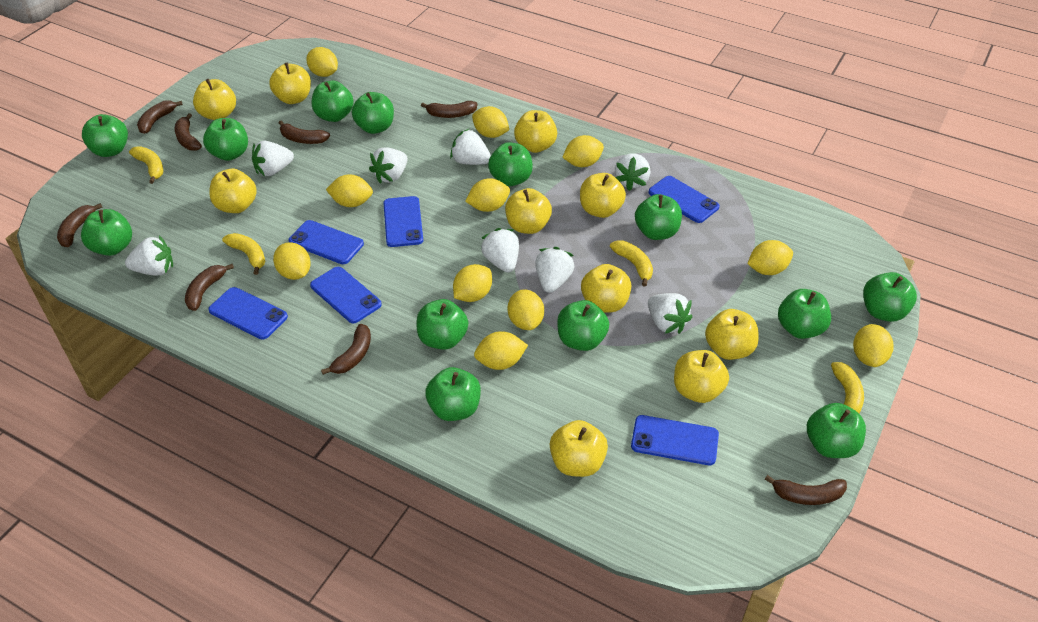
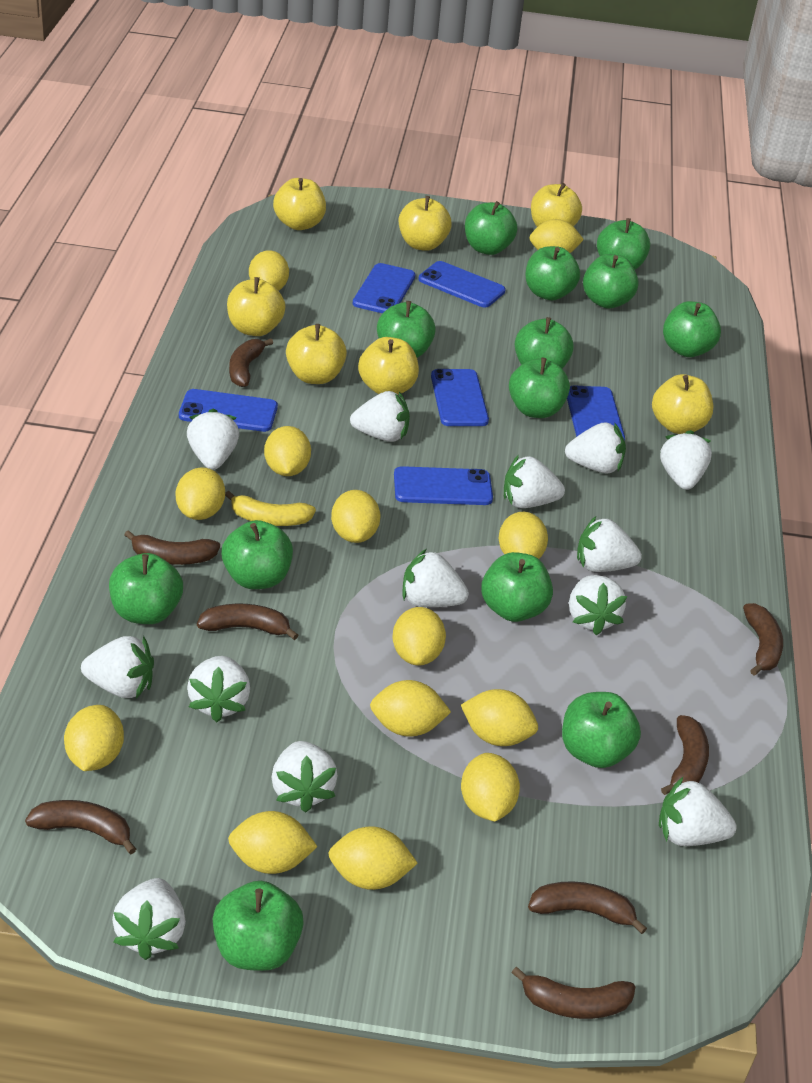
white strawberry: 8 -> 13
yellow apple: 10 -> 7
yellow banana: 4 -> 1
yellow lemon: 11 -> 13

